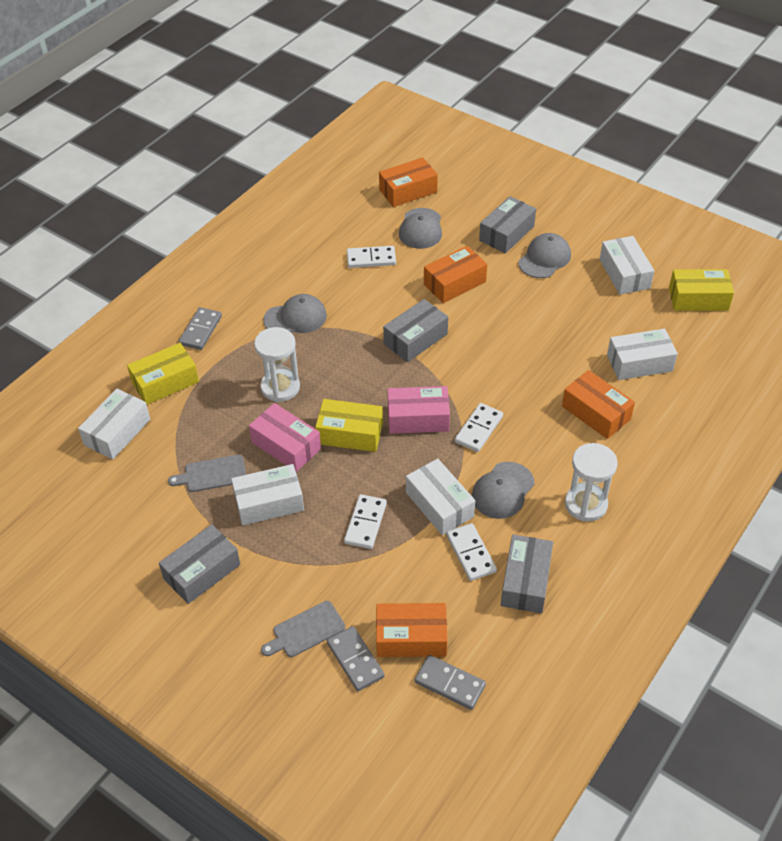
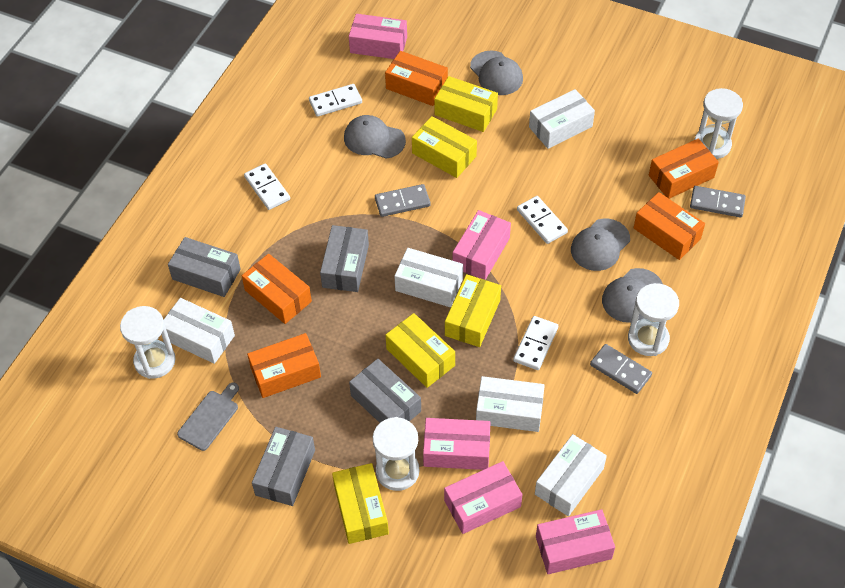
grey cutting board: 2 -> 1
orange box: 4 -> 5
pink box: 2 -> 5
white hourglass: 2 -> 4
yellow box: 3 -> 5

